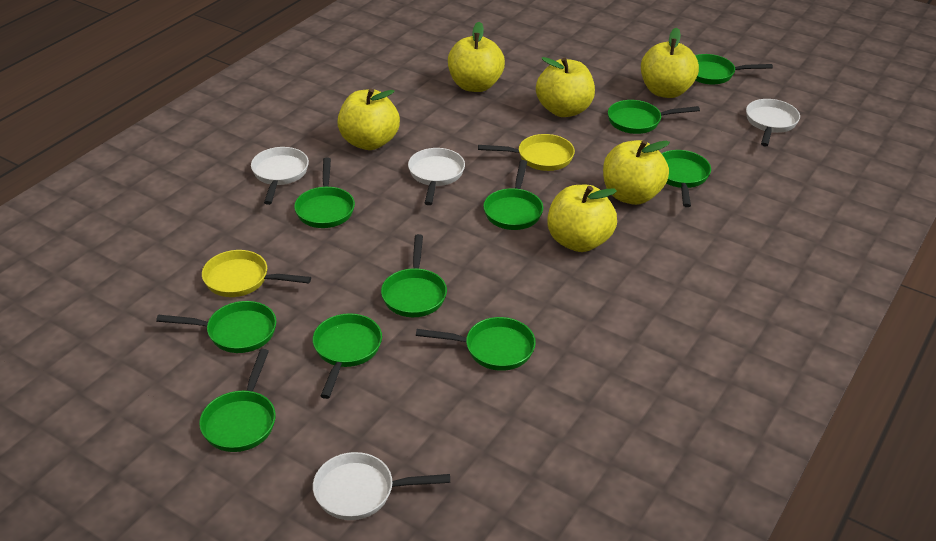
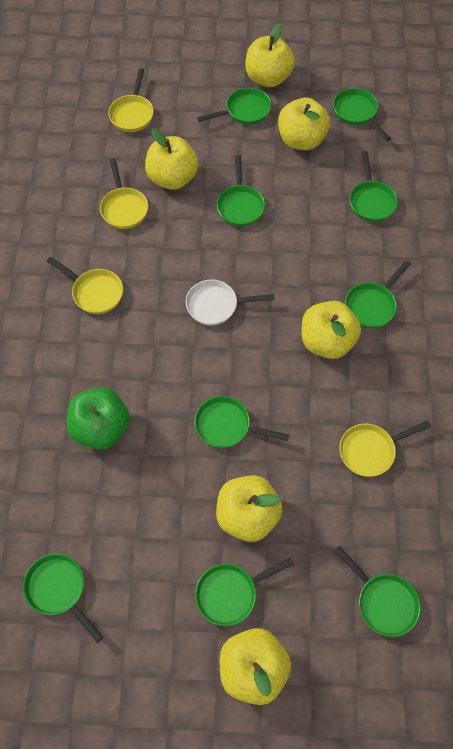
green apple: 0 -> 1
green pan: 10 -> 9
white pan: 4 -> 1
yellow pan: 2 -> 4

